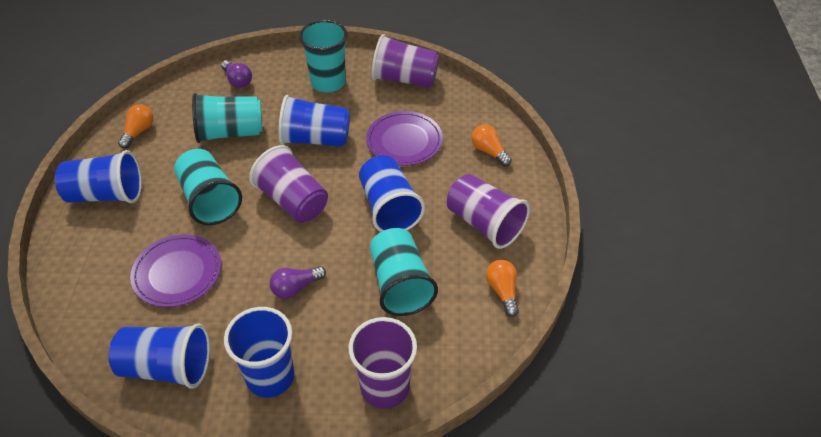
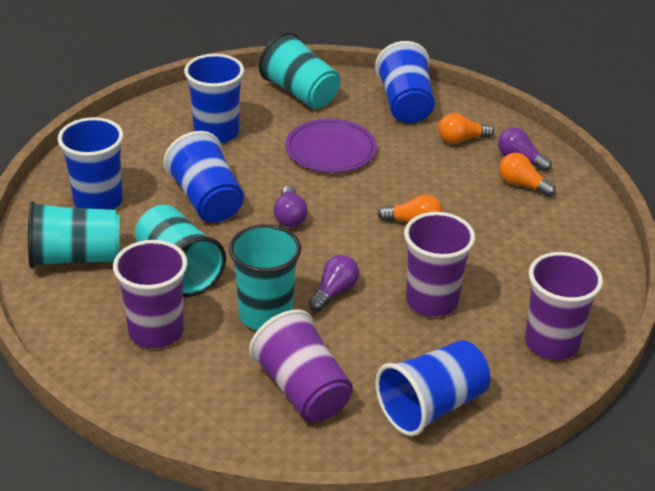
purple light bulb: 2 -> 3
purple plate: 2 -> 1

